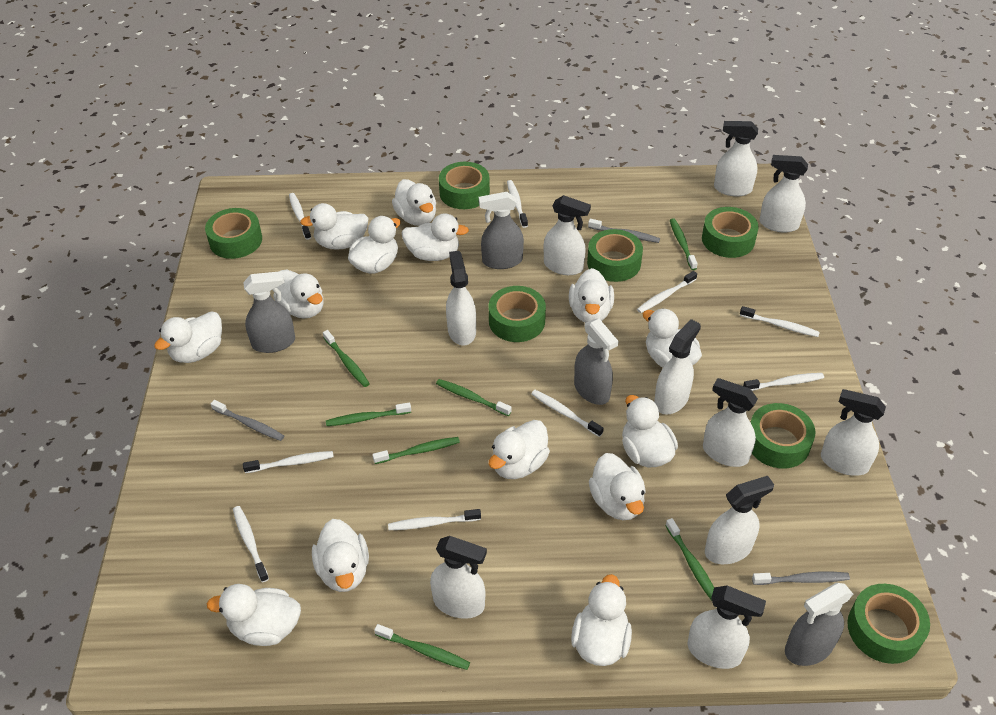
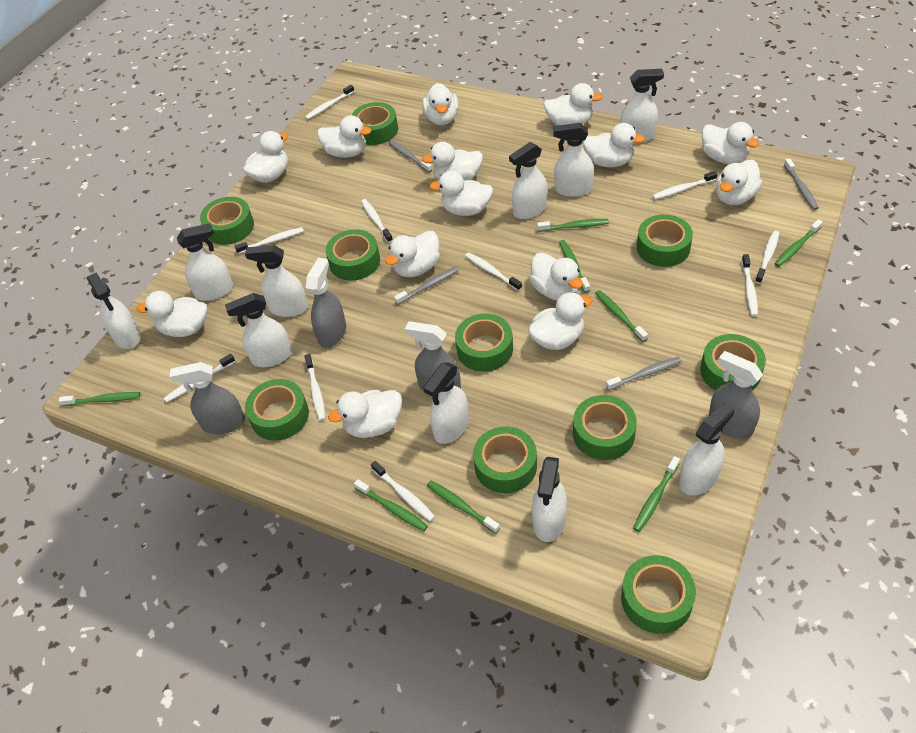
green tape: 7 -> 10
green toothbrush: 7 -> 8
grey toothbrush: 3 -> 4
white toothbrush: 9 -> 10

